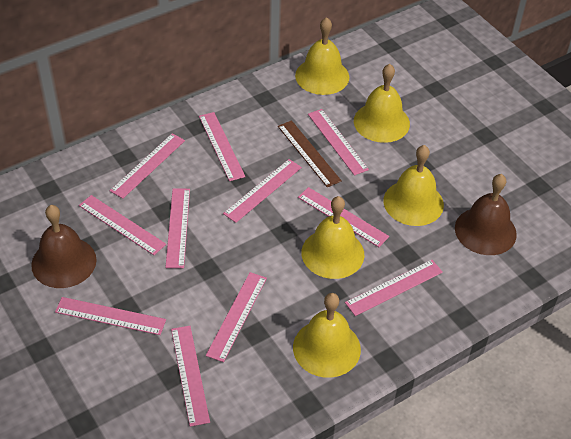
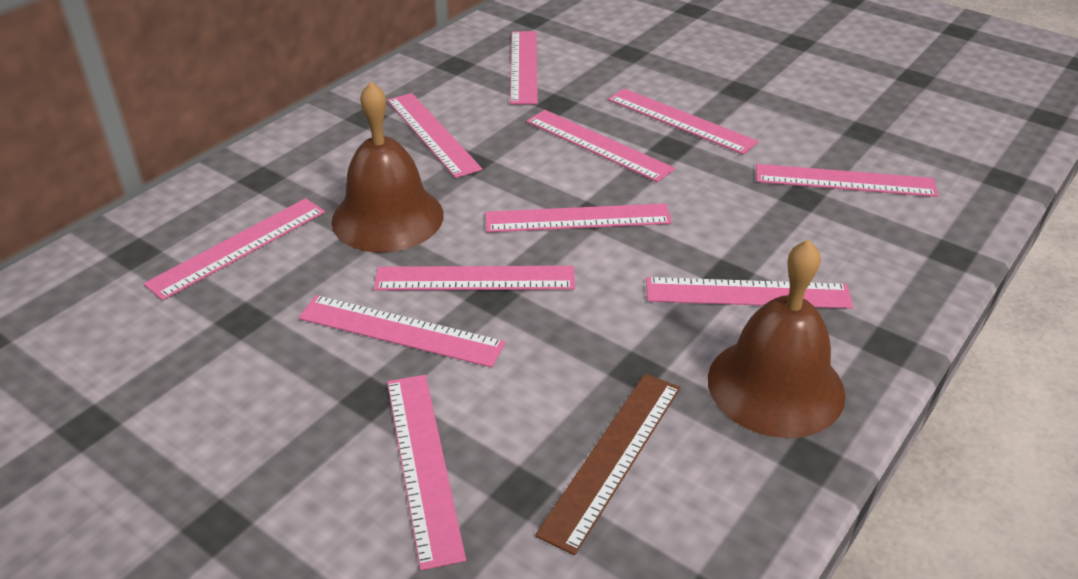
yellow bell: 5 -> 0

